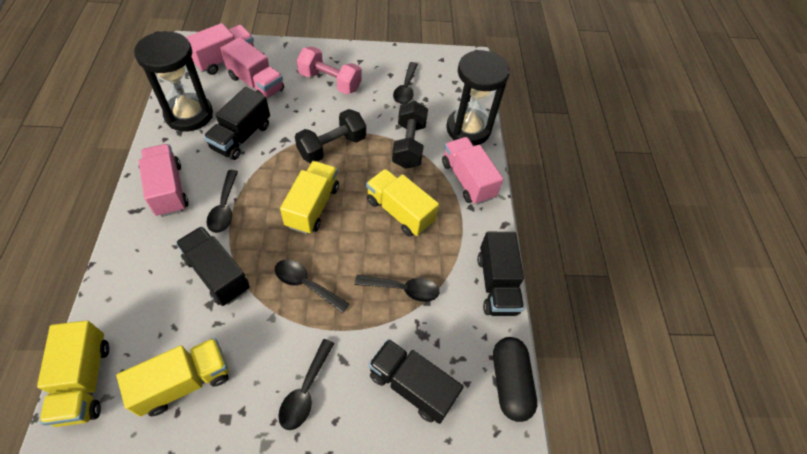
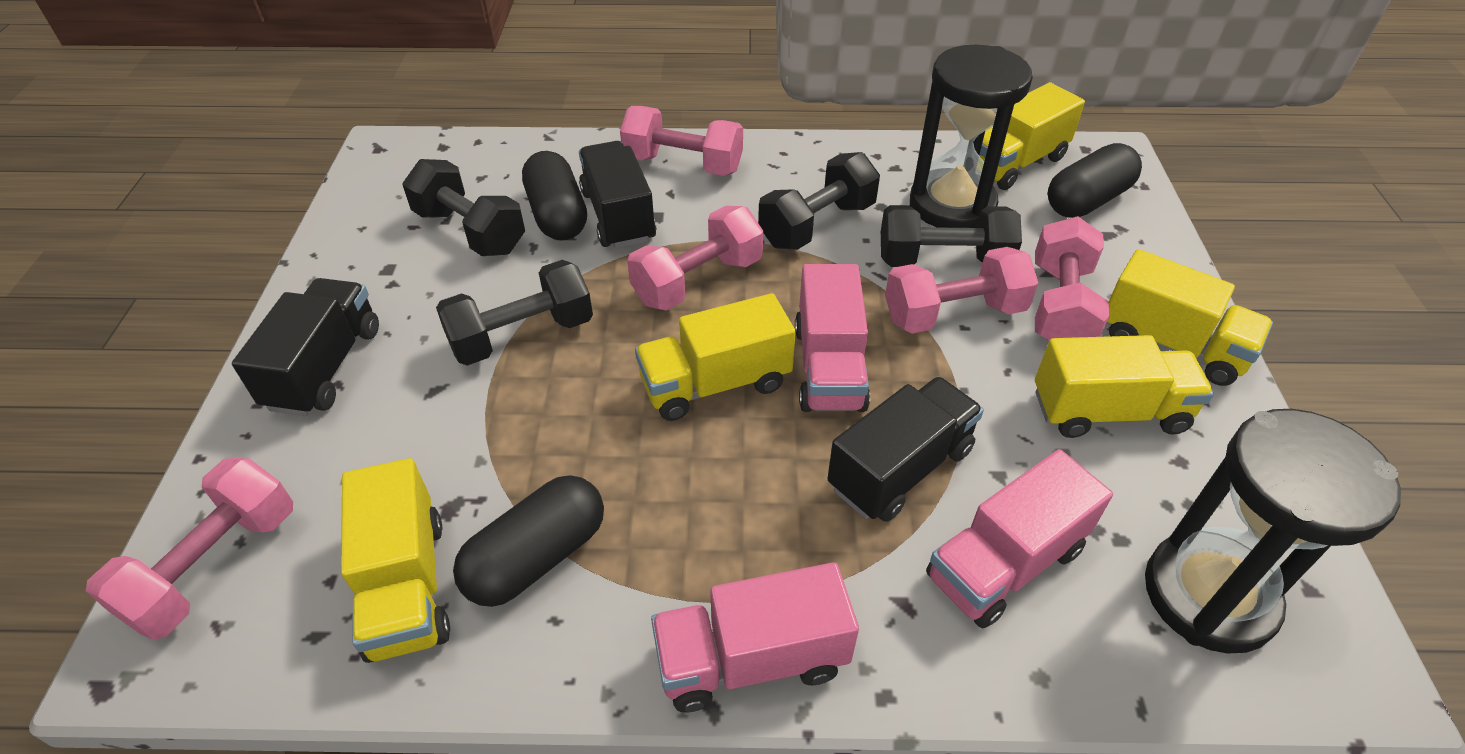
black capsule: 1 -> 3
black dumbbell: 2 -> 4
black spoon: 5 -> 0
black truck: 4 -> 3
pink dumbbell: 1 -> 5
pink truck: 4 -> 3
yellow truck: 4 -> 5

